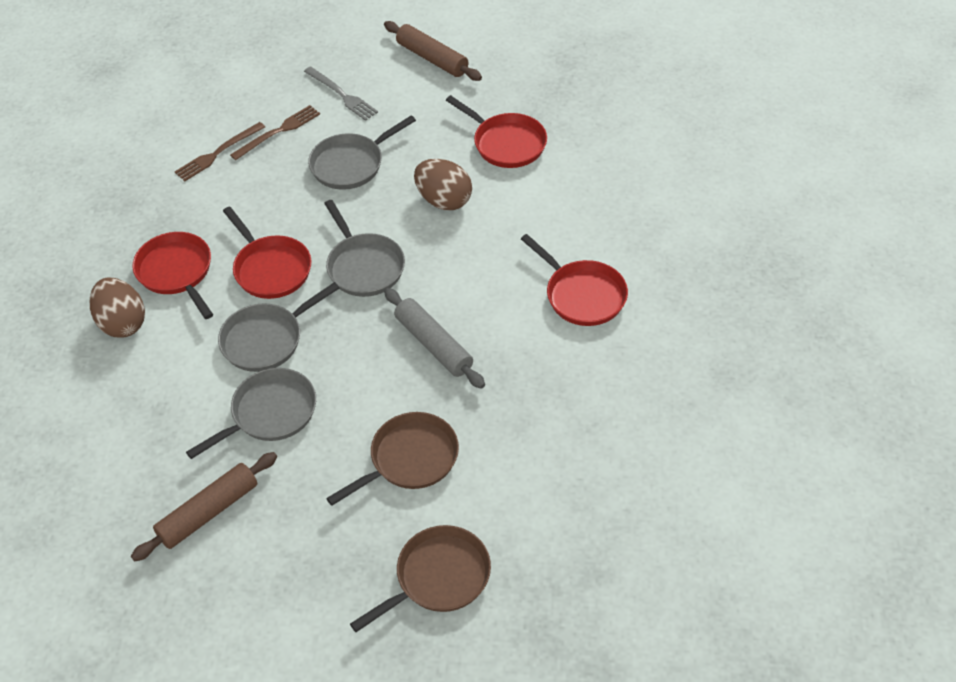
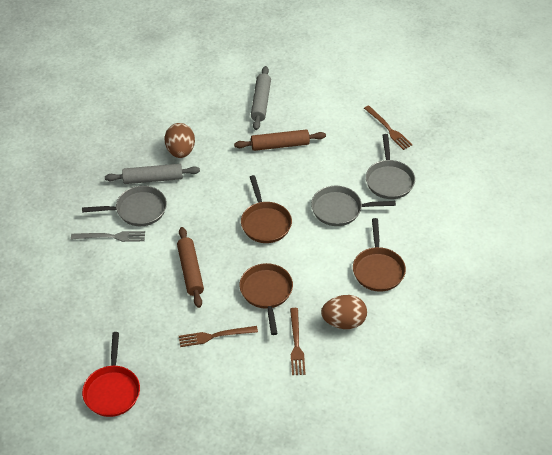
brown fork: 2 -> 3
brown pan: 2 -> 3
grey pan: 4 -> 3
grey rolling pin: 1 -> 2
red pan: 4 -> 1

